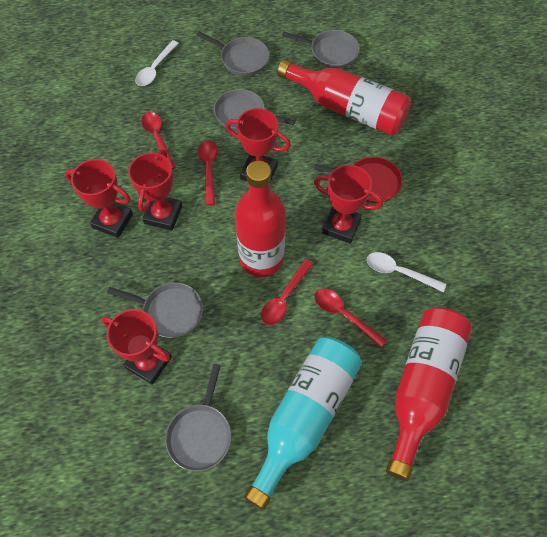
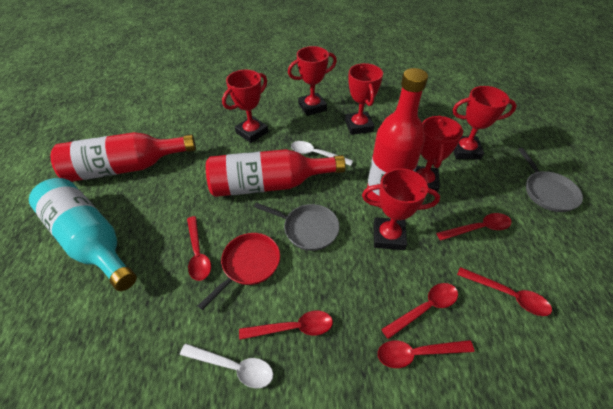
grey pan: 5 -> 2
red spoon: 4 -> 6
red trophy: 5 -> 6

